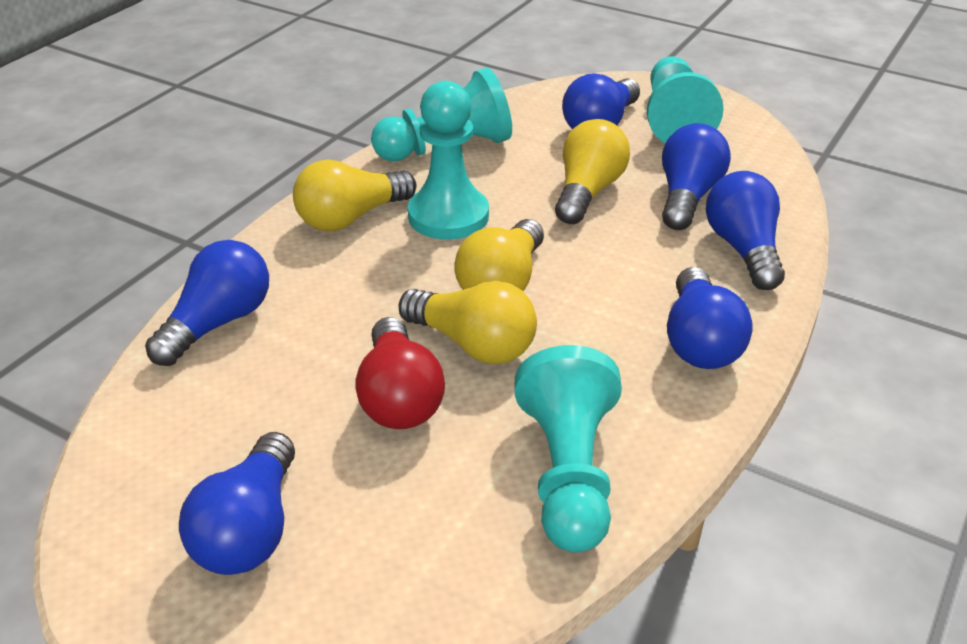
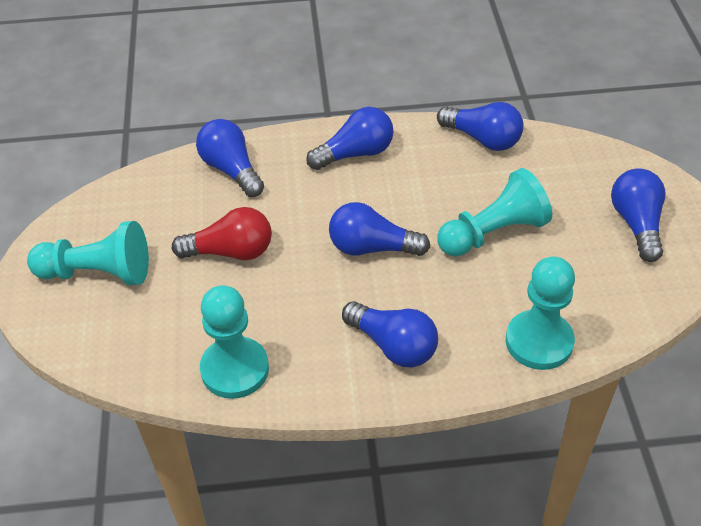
yellow light bulb: 4 -> 0

